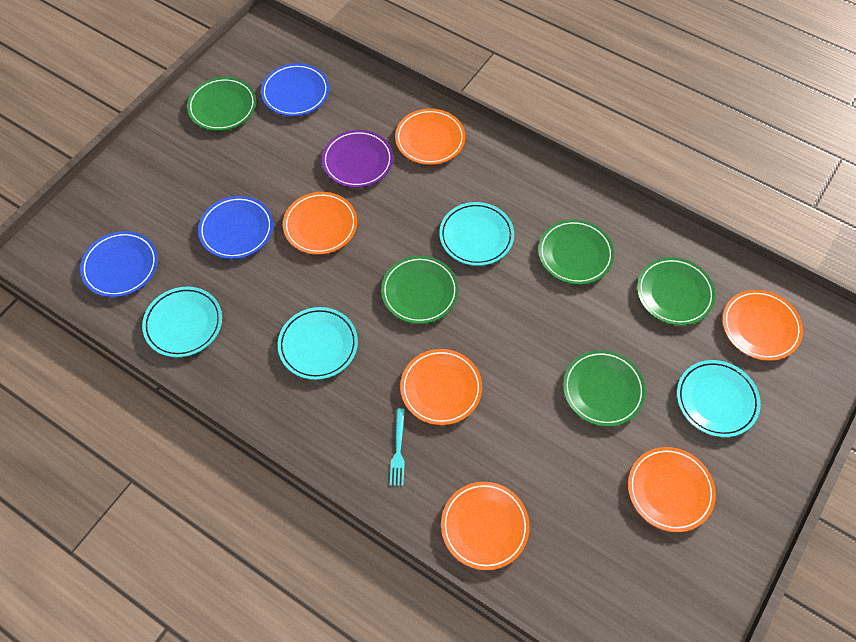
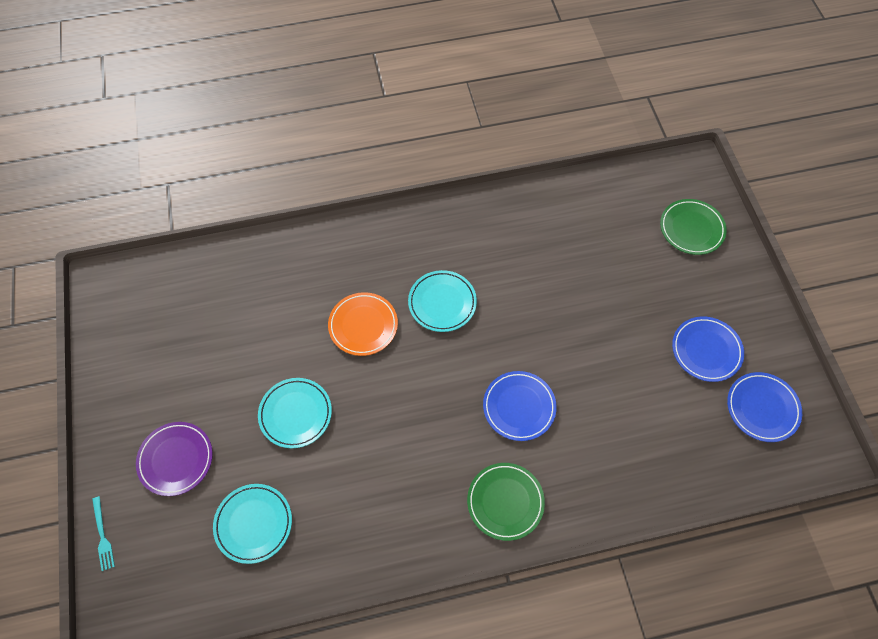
green plate: 5 -> 2
orange plate: 6 -> 1
turquoise plate: 4 -> 3

